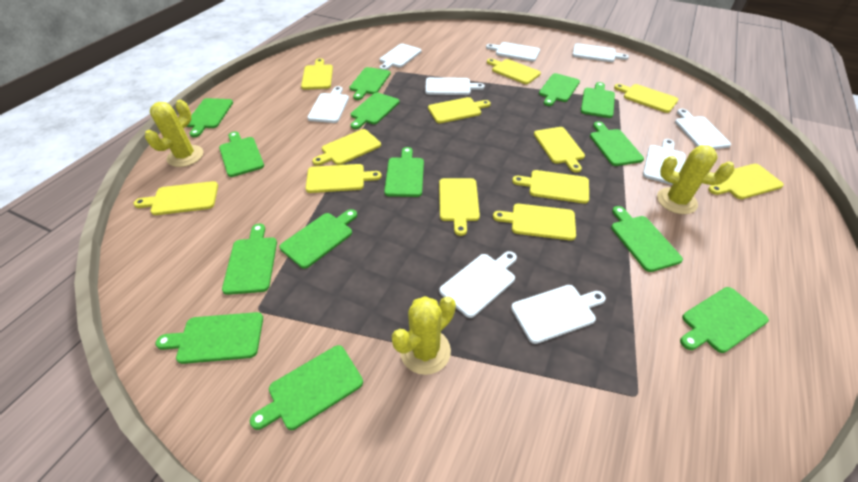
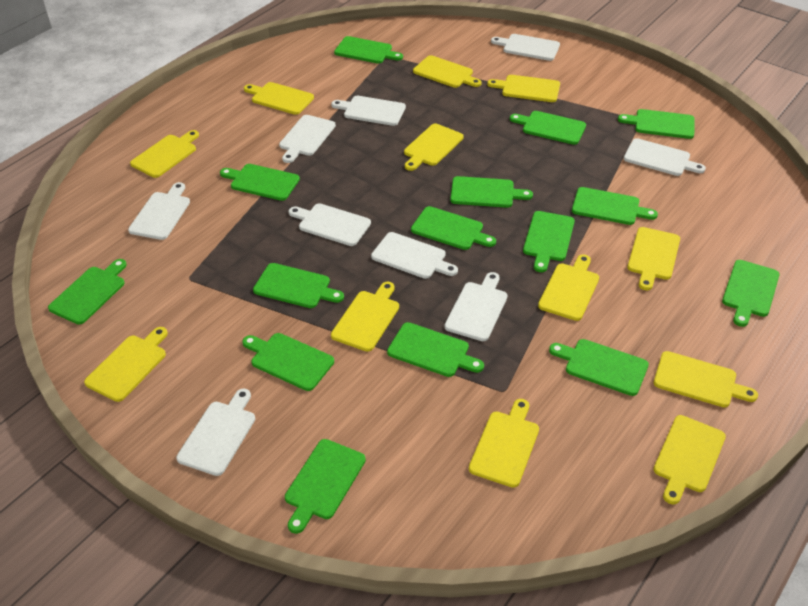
green cutting board: 14 -> 15
yellow cactus: 3 -> 0

